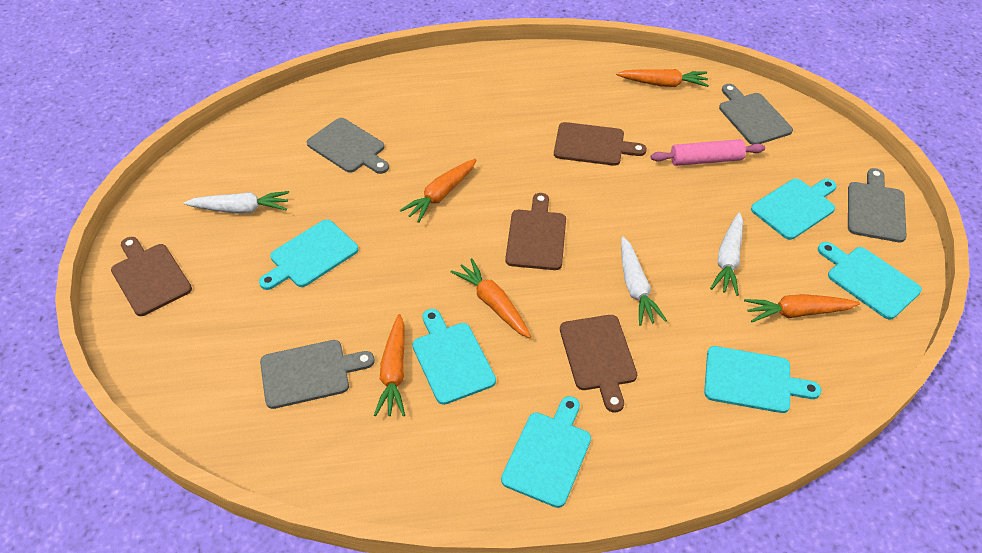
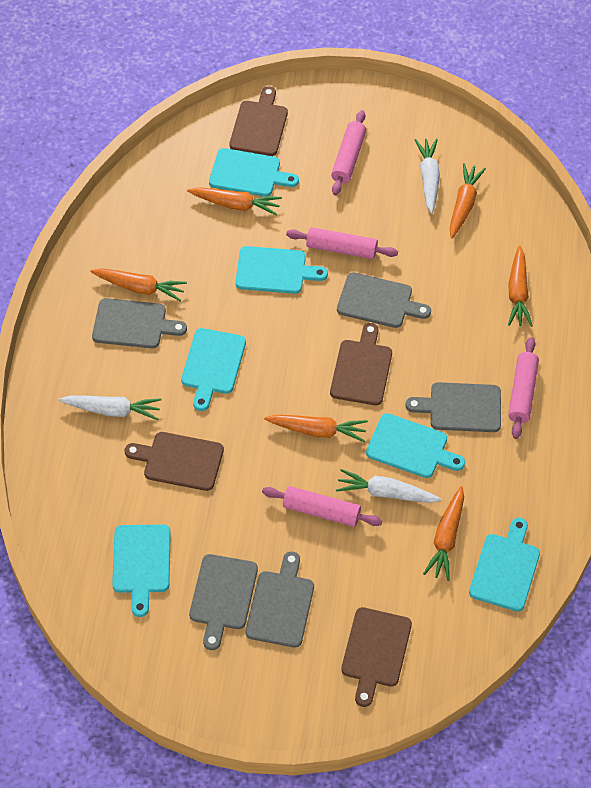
grey cutting board: 4 -> 5
orange carrot: 5 -> 6
pink rolling pin: 1 -> 4

